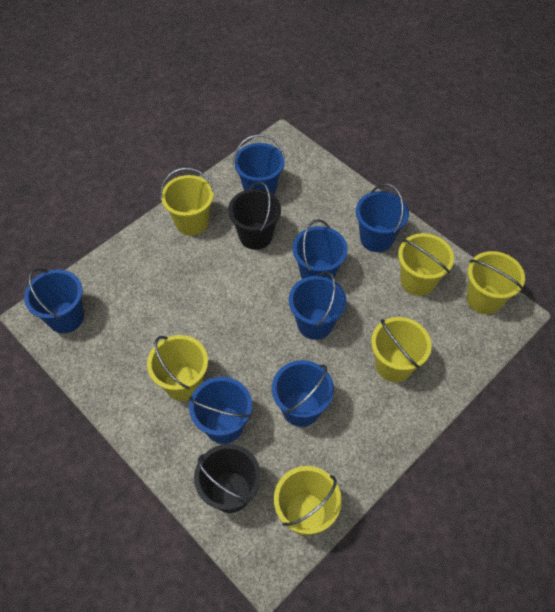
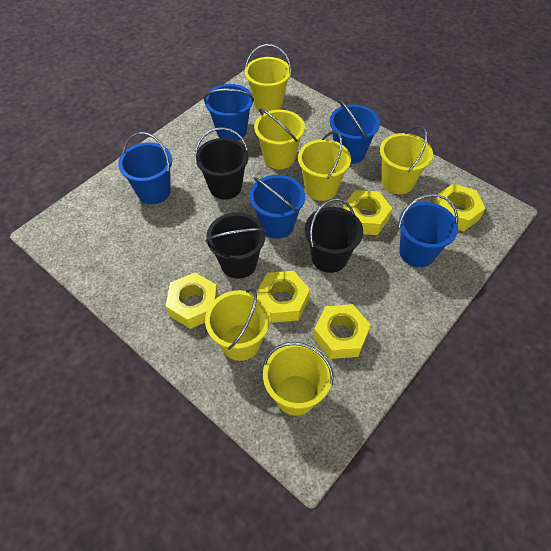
black bucket: 2 -> 3
blue bucket: 7 -> 5
yellow nut: 0 -> 5

